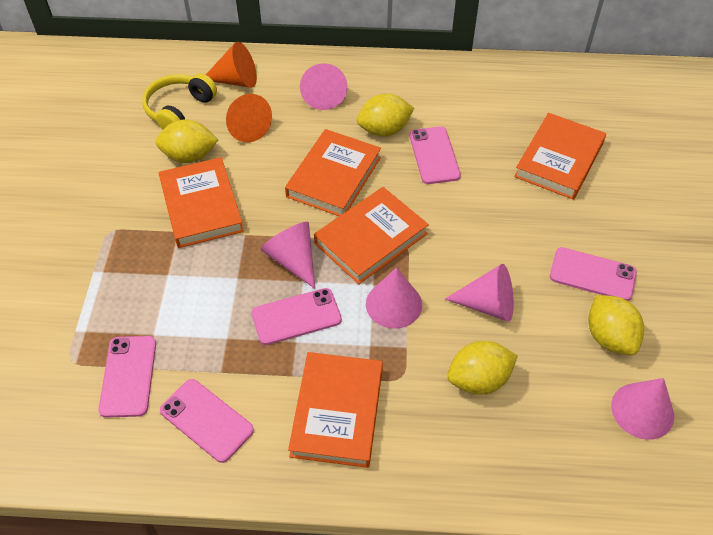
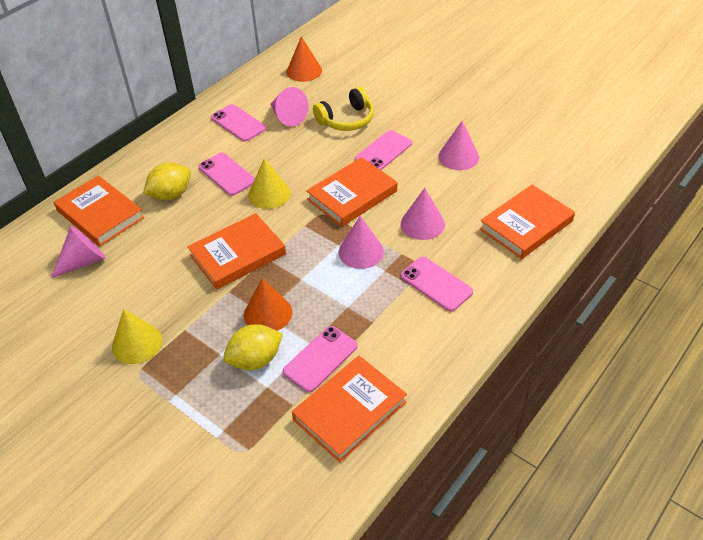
yellow cone: 0 -> 2
yellow lemon: 4 -> 2

